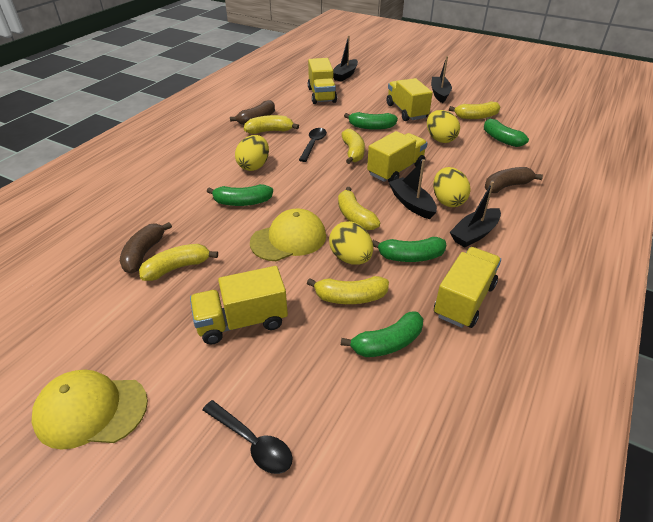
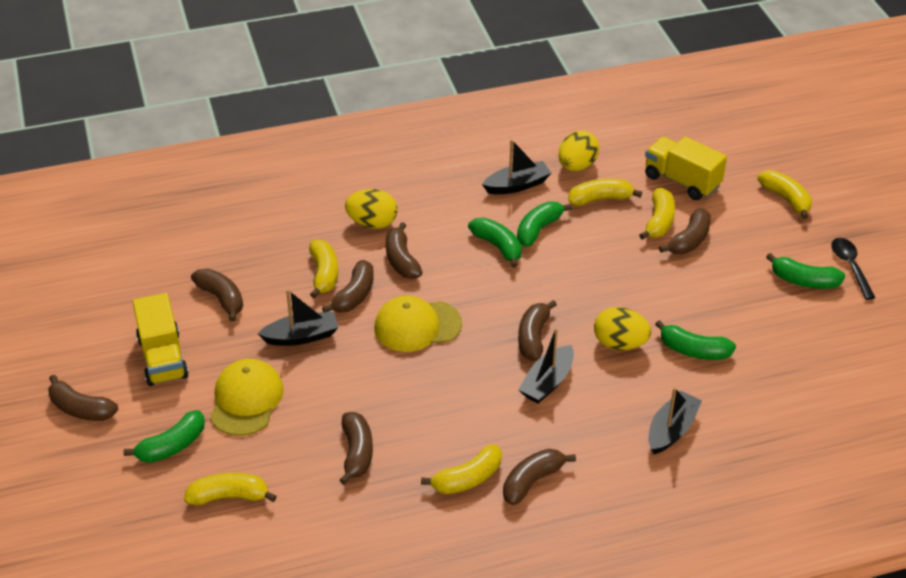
black spoon: 2 -> 1
brown banana: 3 -> 8
yellow egg: 4 -> 3
yellow truck: 5 -> 2

